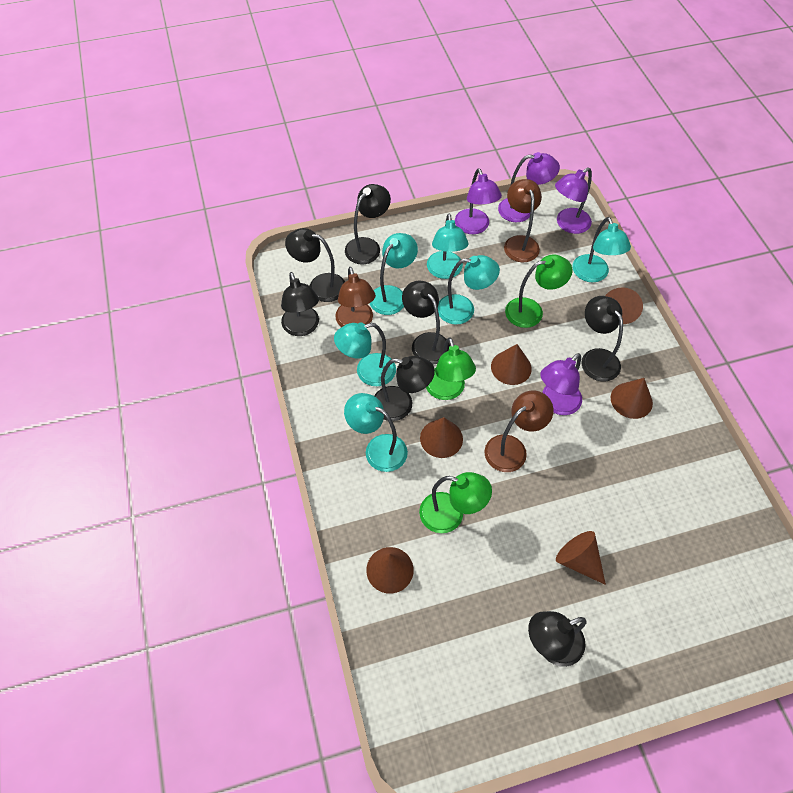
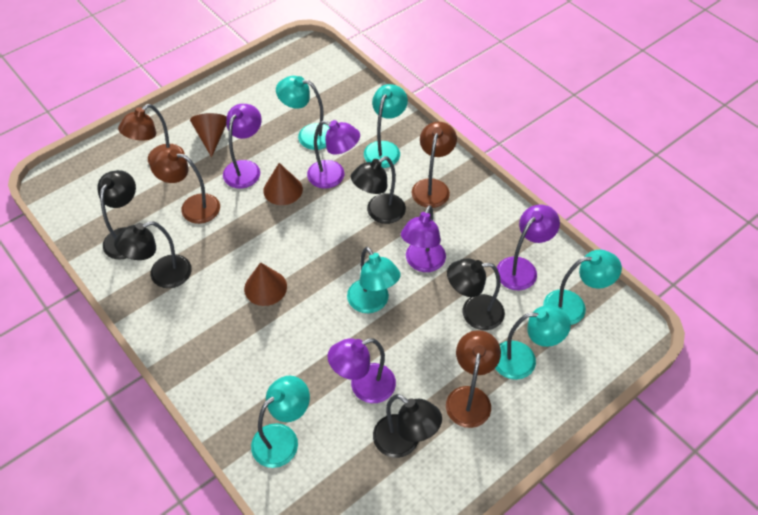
black lamp: 7 -> 5
brown cone: 6 -> 3
brown lamp: 3 -> 4
green lamp: 3 -> 0
purple lamp: 4 -> 5

